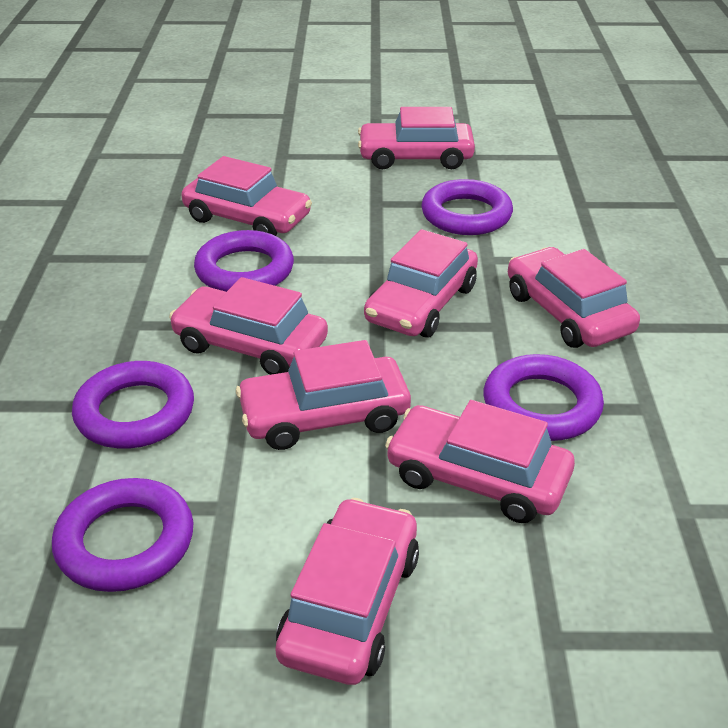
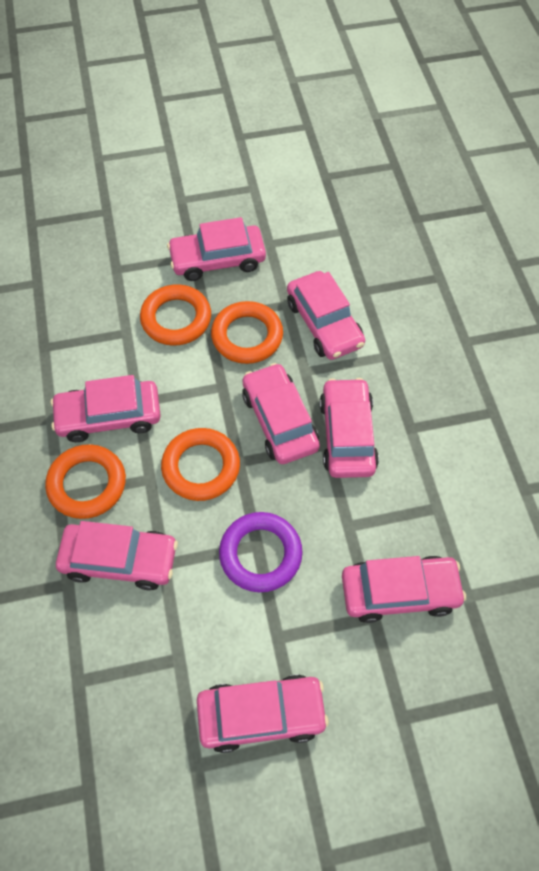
orange ring: 0 -> 4
purple ring: 5 -> 1

